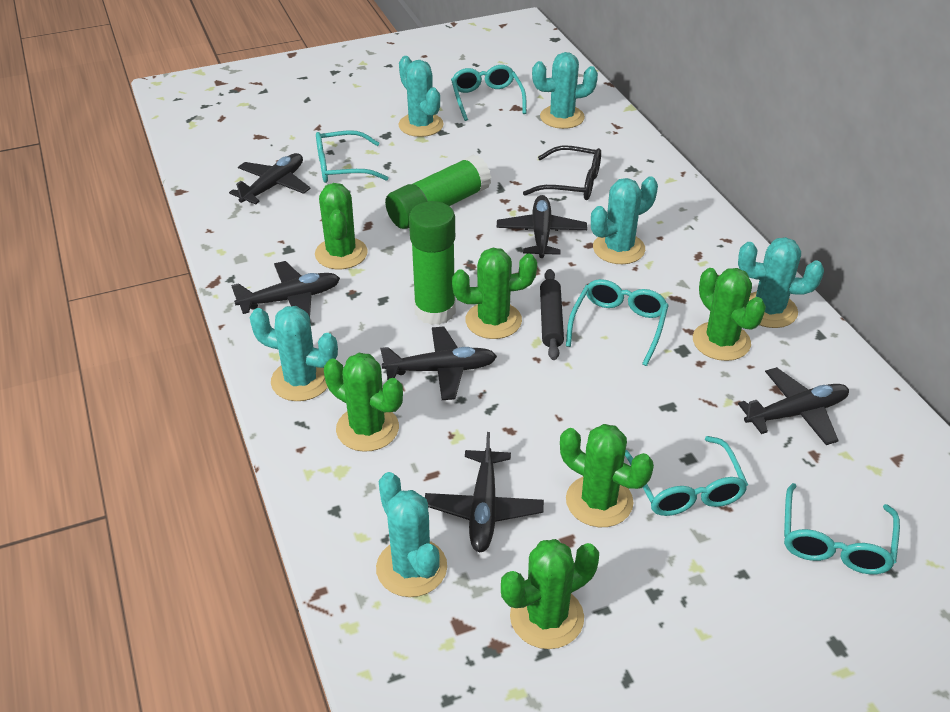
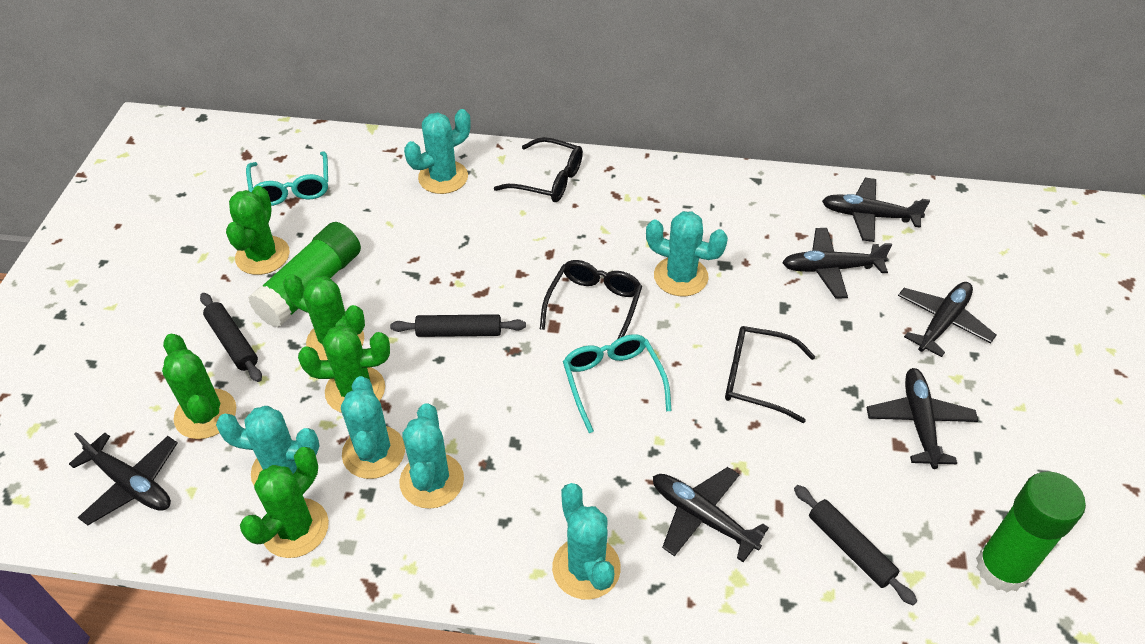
black glasses: 1 -> 3
black rolling pin: 1 -> 3
green cactus: 6 -> 5
turquoise glasses: 5 -> 2

